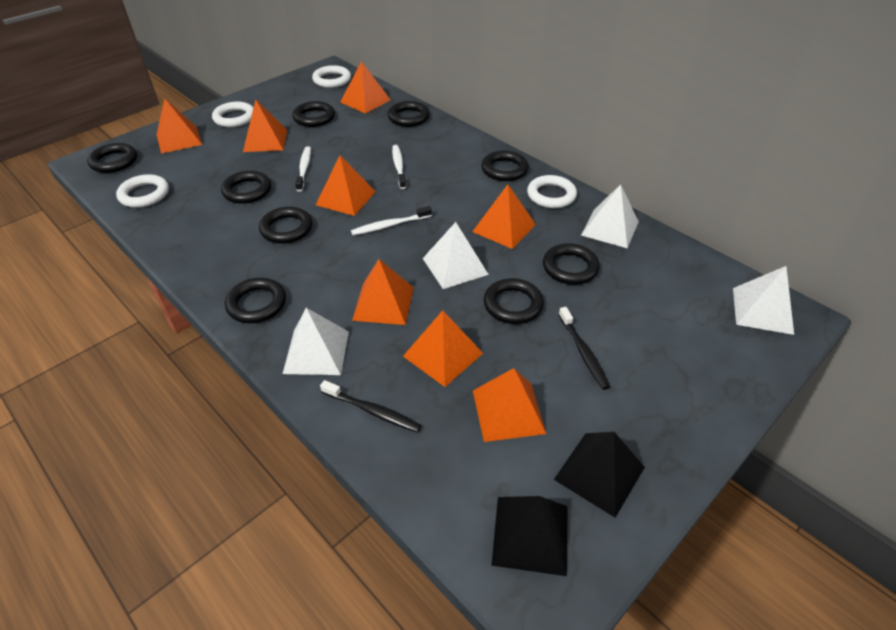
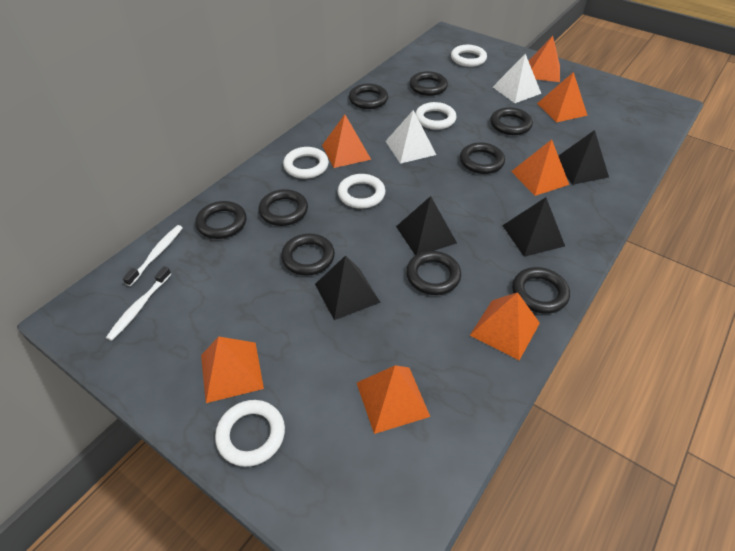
black pyramid: 2 -> 4
black toothbrush: 2 -> 0
orange pyramid: 8 -> 7
white pyramid: 4 -> 2
white ring: 4 -> 5
white toothbrush: 3 -> 2

